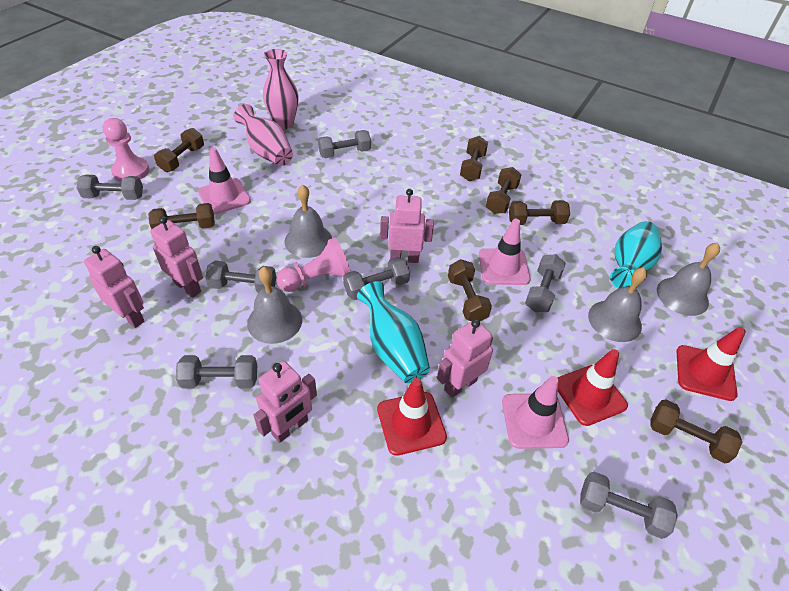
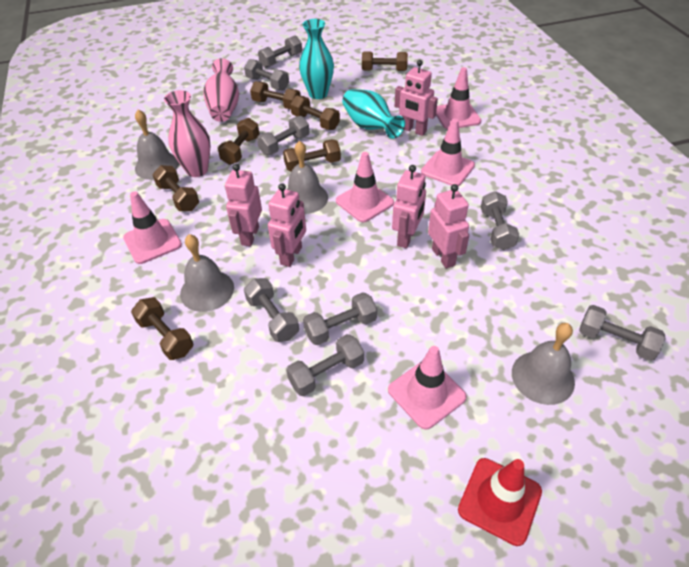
grey dumbbell: 7 -> 8
pink pawn: 2 -> 0
pink traffic cone: 3 -> 5
red traffic cone: 3 -> 1

